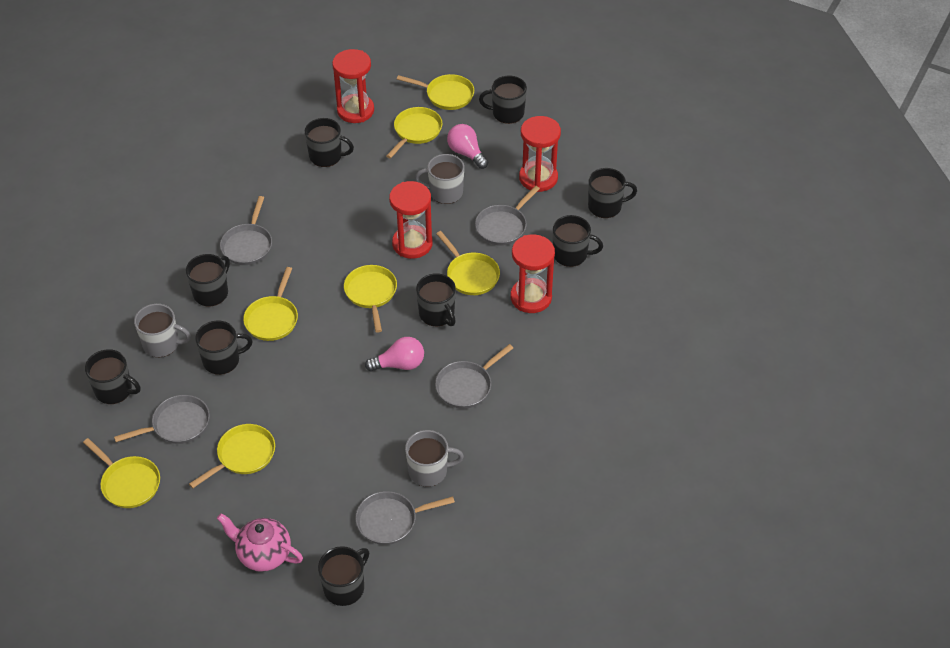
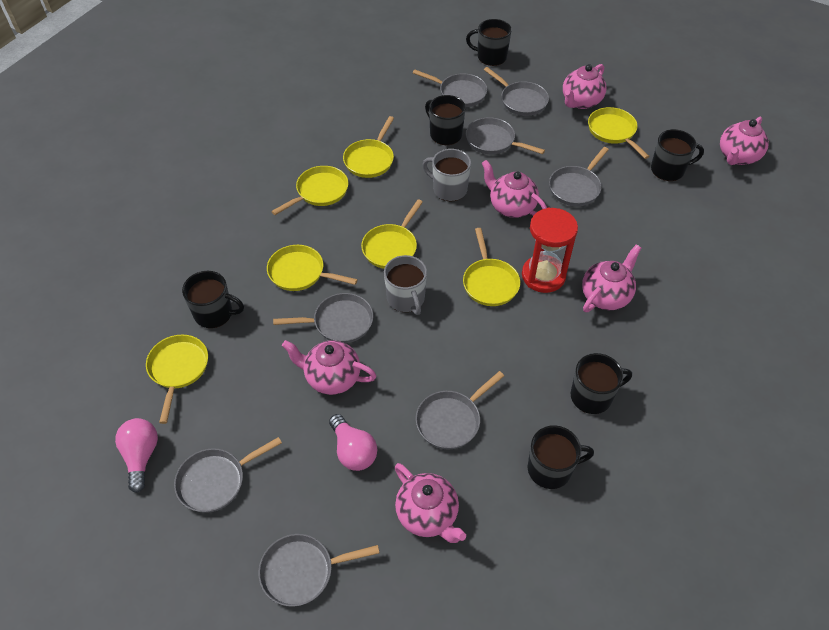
black mug: 9 -> 6
grey mug: 3 -> 2
grey pan: 5 -> 8
pink teapot: 1 -> 6
red hourglass: 4 -> 1

